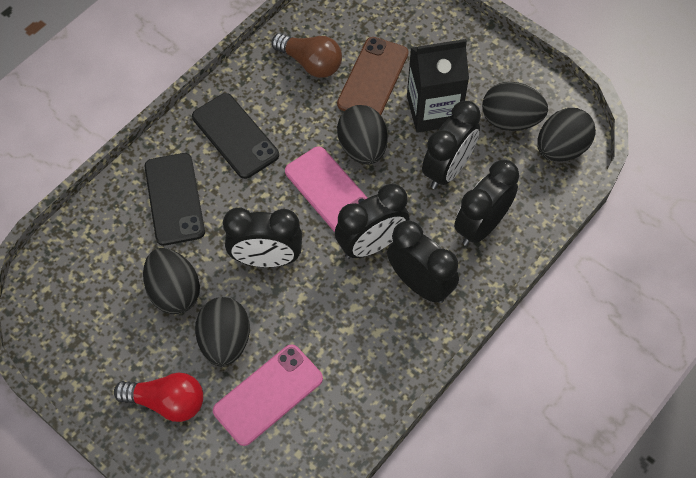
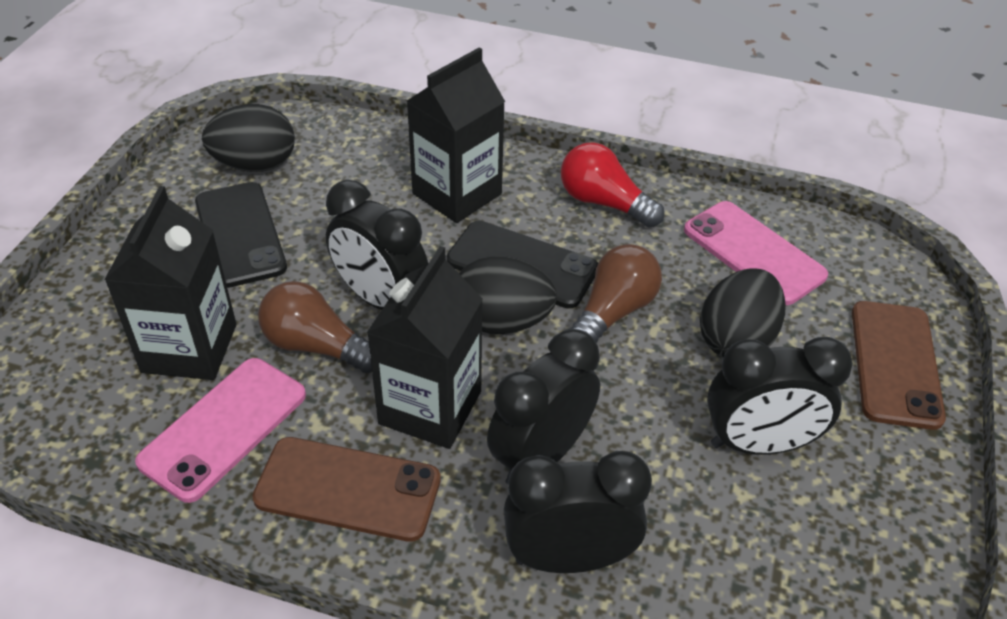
black carton: 1 -> 3
black clock: 5 -> 4
black egg: 5 -> 3
brown light bulb: 1 -> 2
brown phone: 1 -> 2

